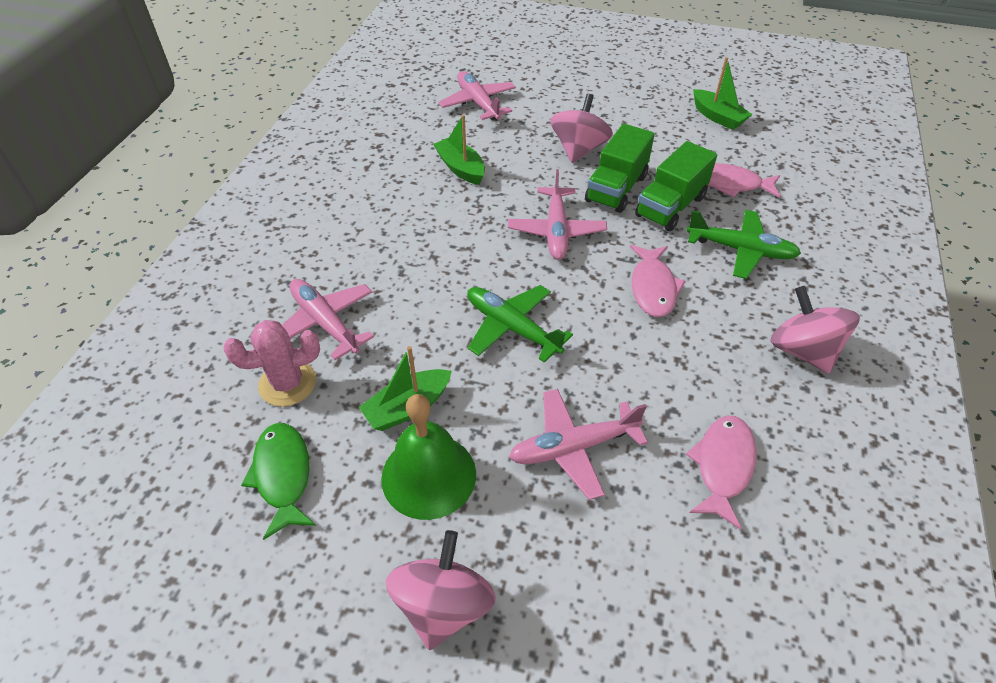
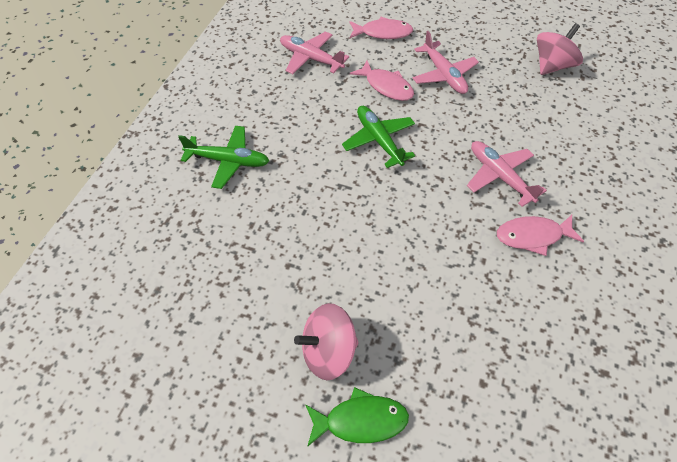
green bell: 1 -> 0
green boat: 3 -> 0
green truck: 2 -> 0
pink cactus: 1 -> 0
pink plane: 4 -> 3
pink spinning top: 3 -> 2

